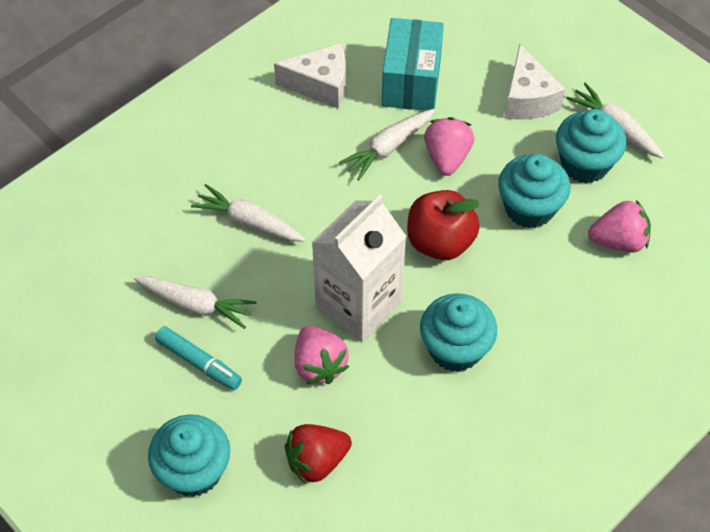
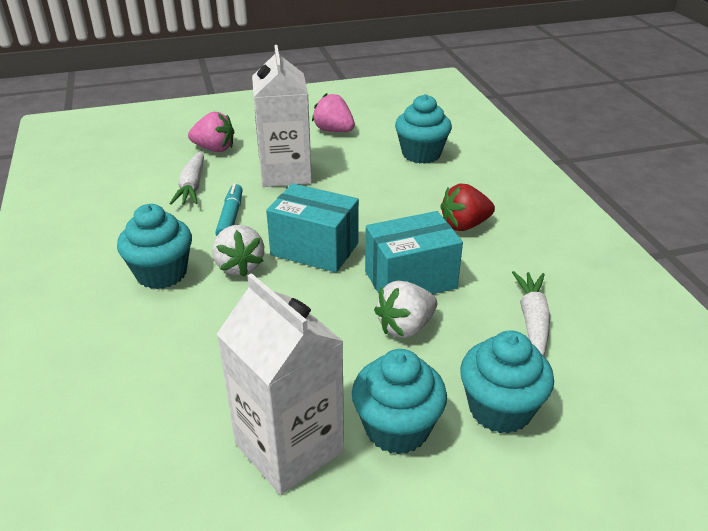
pink strawberry: 3 -> 2
red apple: 1 -> 0
turquoise box: 1 -> 2
white carrot: 4 -> 2
white carton: 1 -> 2
white cheese: 2 -> 0
white strawberry: 0 -> 2

